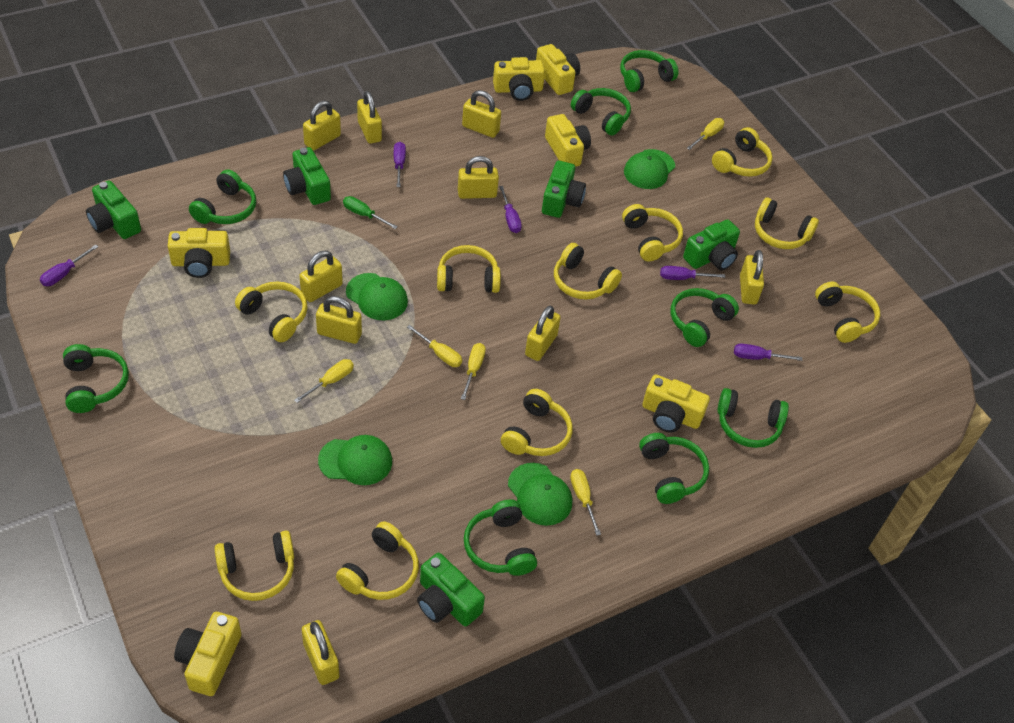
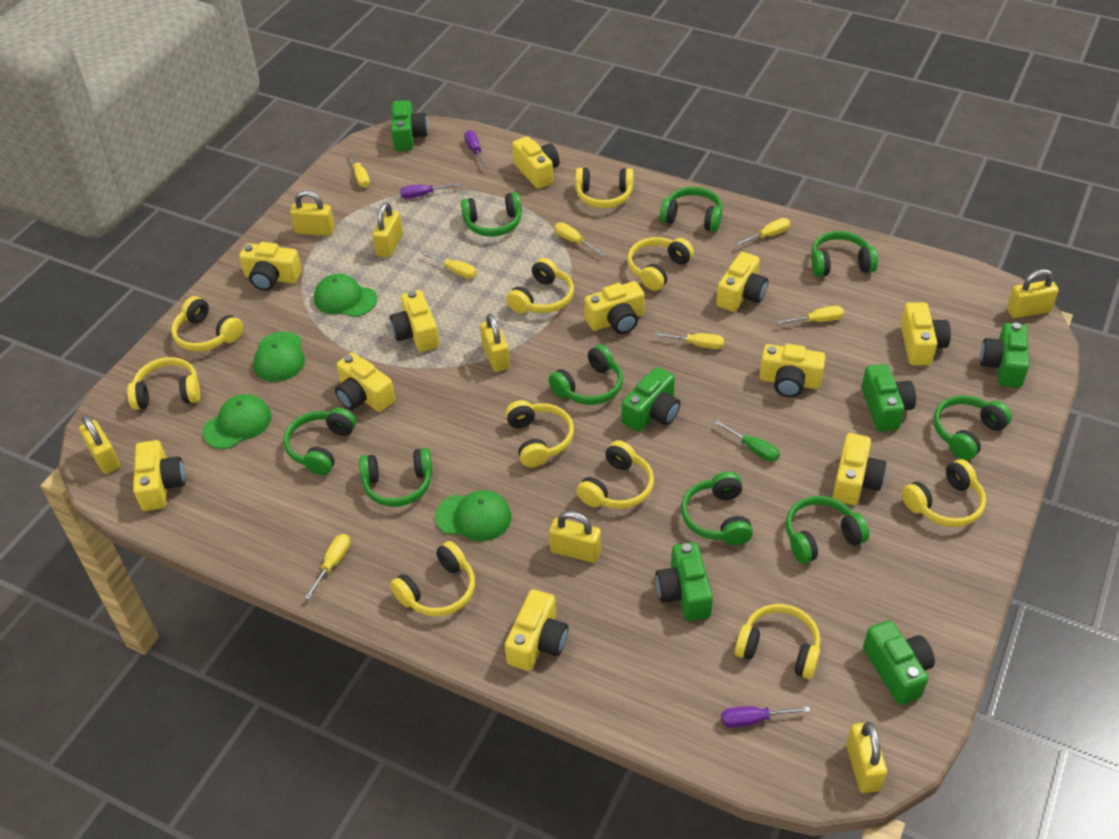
green camera: 5 -> 6
green headphones: 8 -> 9
purple screwdriver: 5 -> 3
yellow camera: 6 -> 11
yellow padlock: 9 -> 7
yellow screwdriver: 5 -> 7

